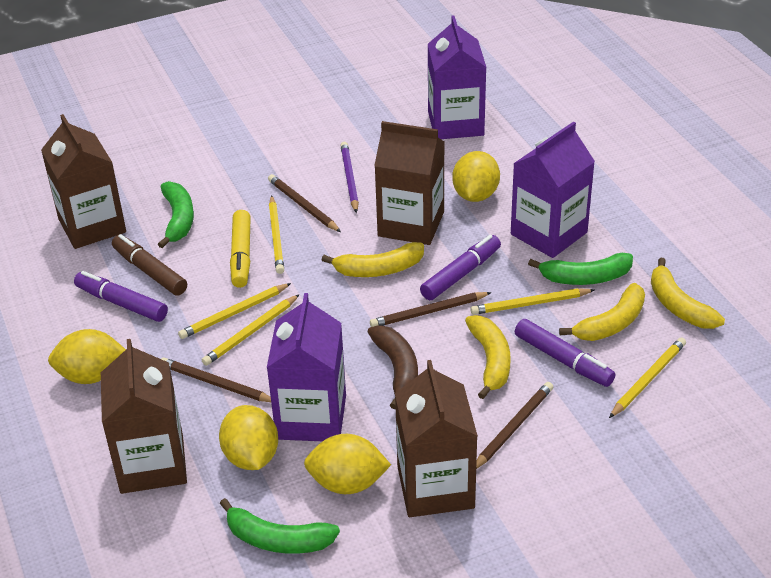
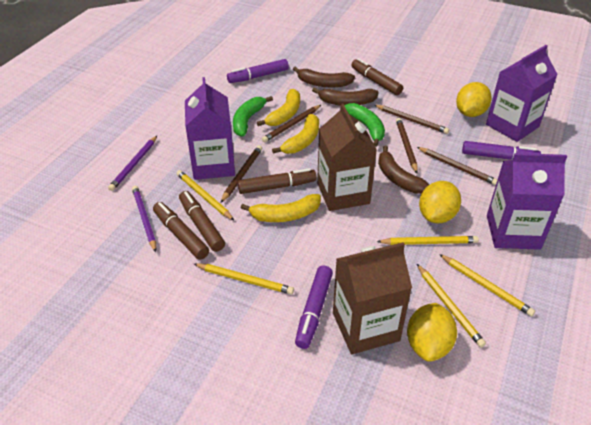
brown banana: 1 -> 3
brown carton: 4 -> 2
brown marker: 1 -> 4
brown pencil: 4 -> 5
green banana: 3 -> 2
purple pencil: 1 -> 2
yellow banana: 4 -> 3
yellow lemon: 4 -> 3
yellow marker: 1 -> 0

